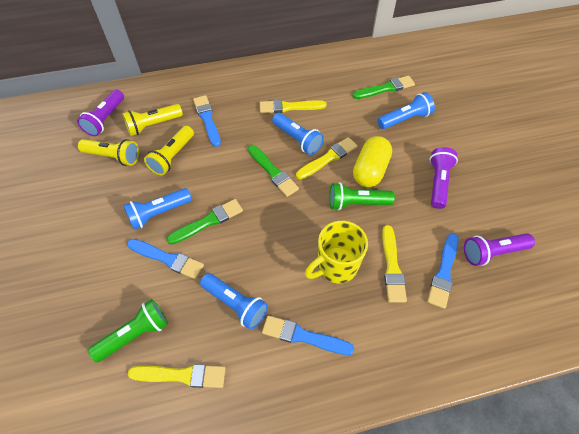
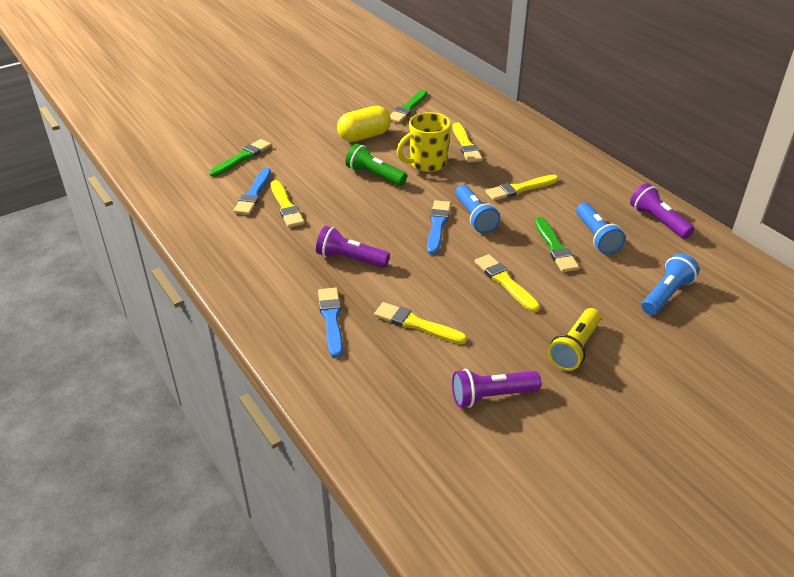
blue brush: 4 -> 3
blue flashlight: 4 -> 3
green flashlight: 2 -> 1
yellow brush: 4 -> 5
yellow flashlight: 3 -> 1

